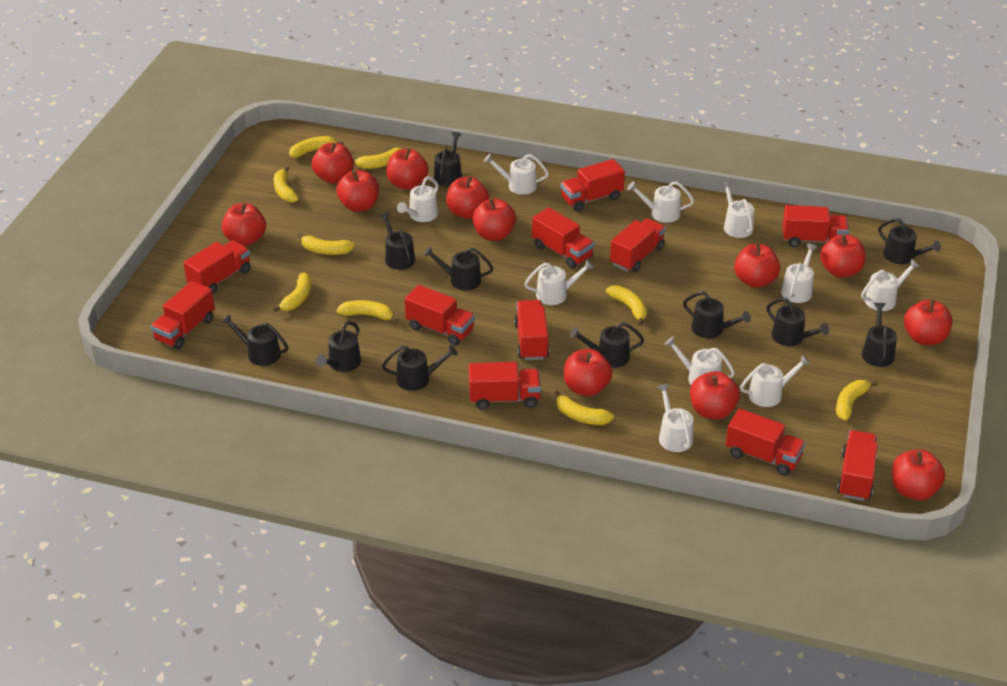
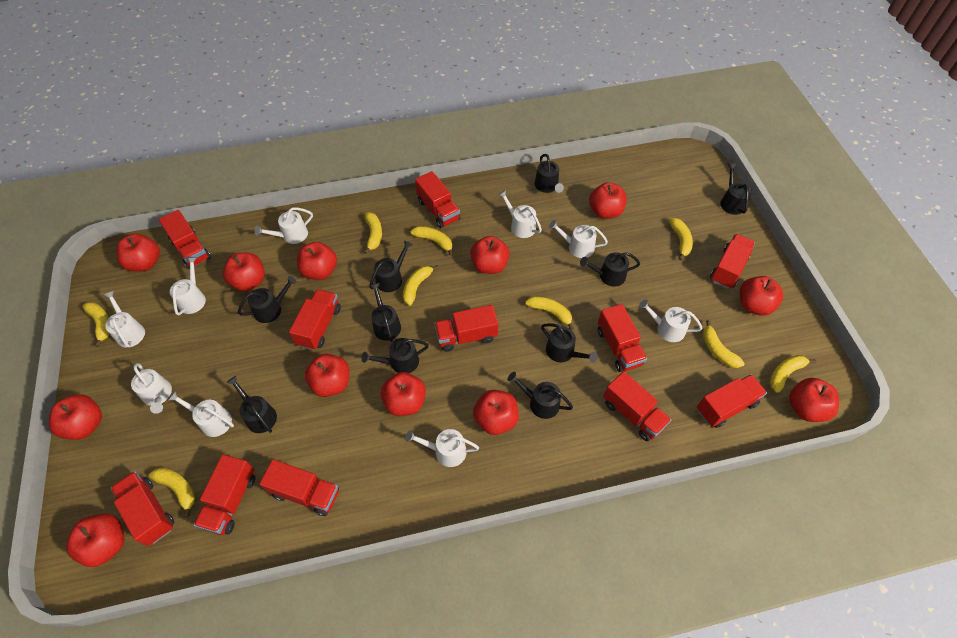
black watering can: 11 -> 10
white watering can: 10 -> 9

